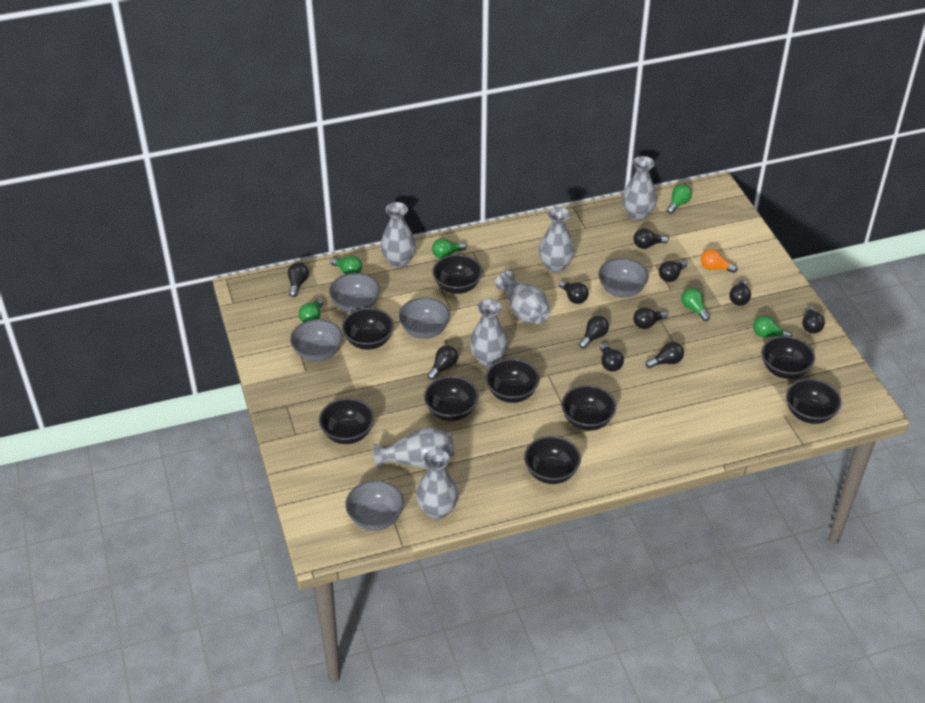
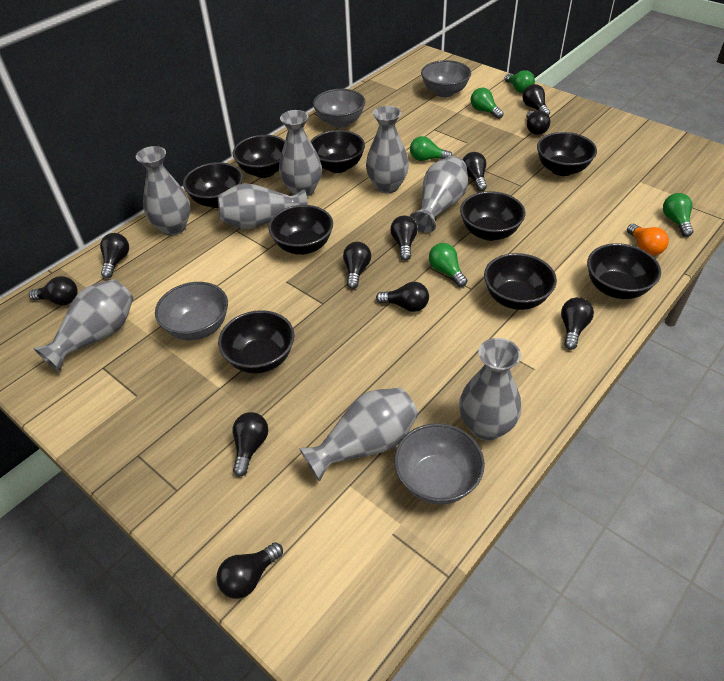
green light bulb: 6 -> 5
grey bowl: 5 -> 4
grey vase: 7 -> 8

